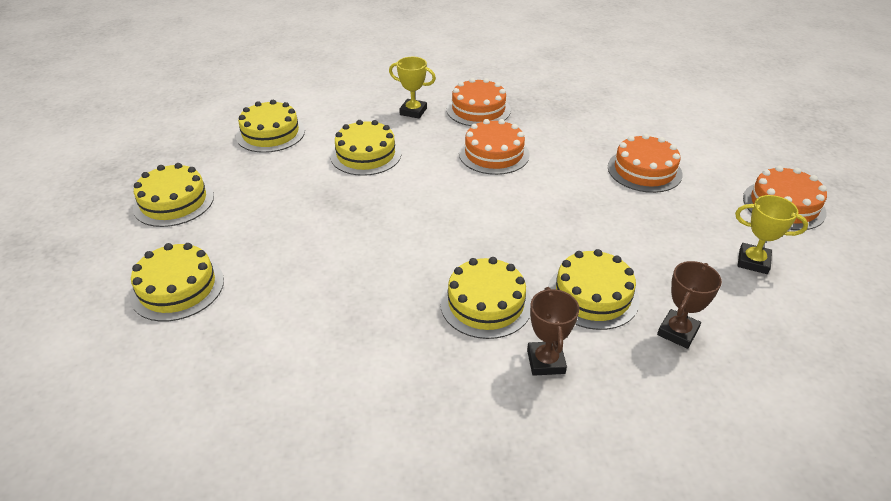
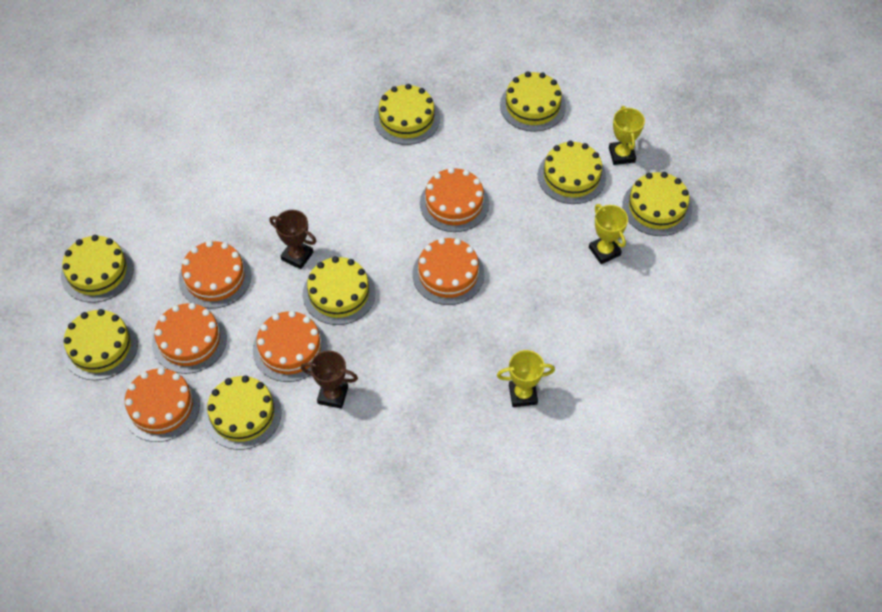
orange cake: 4 -> 6
yellow cake: 6 -> 8
yellow trophy: 2 -> 3

